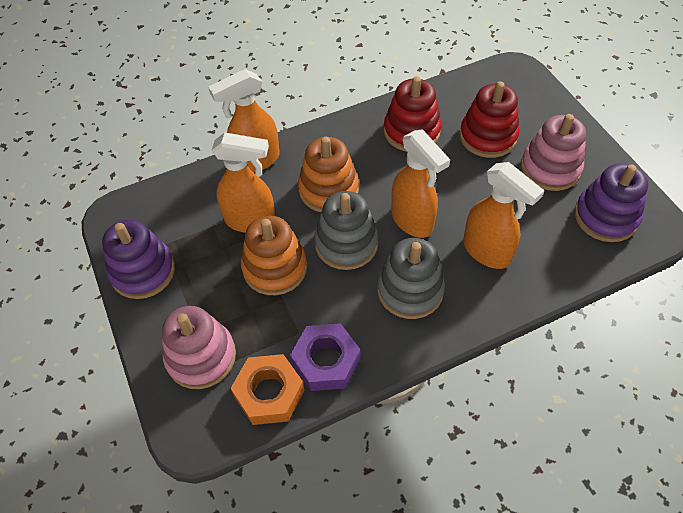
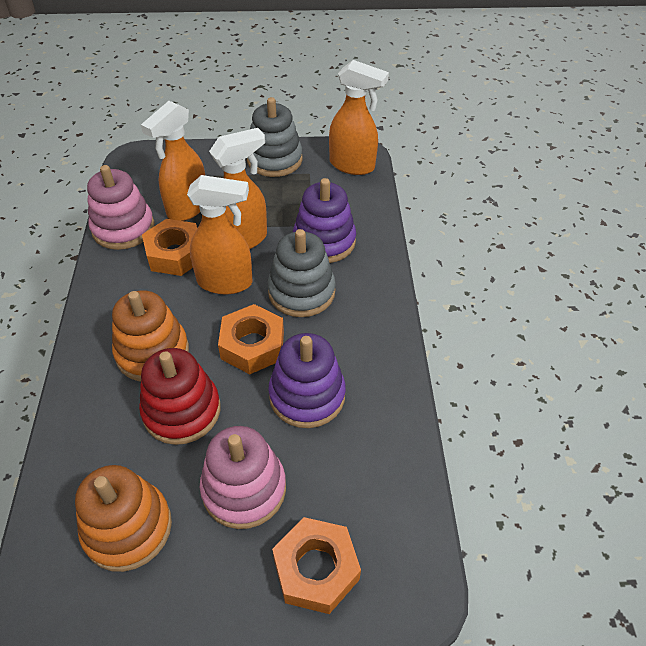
orange nut: 1 -> 3
purple nut: 1 -> 0
red stacking toy: 2 -> 1

